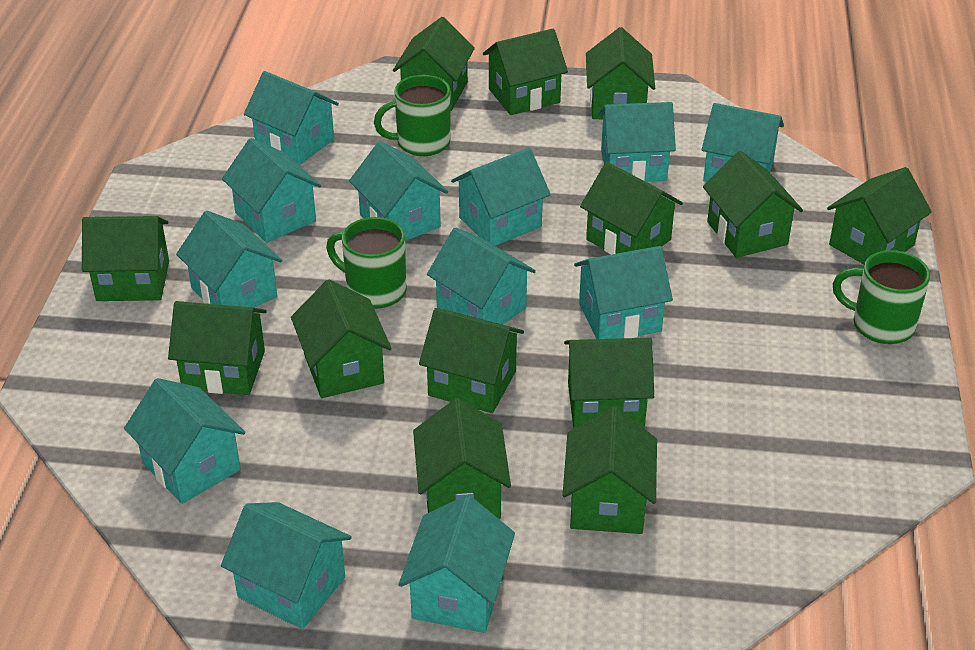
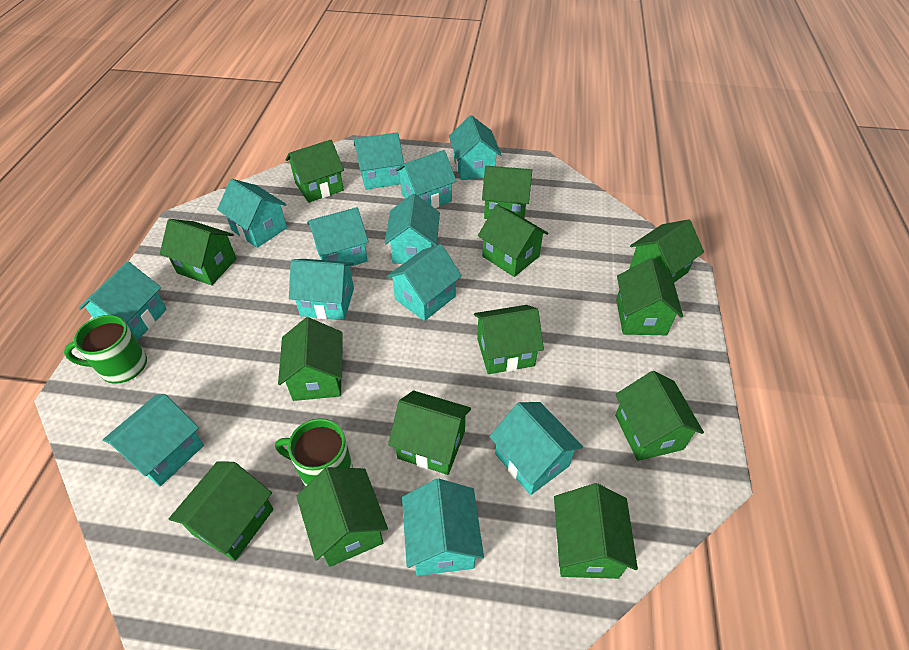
green mug: 3 -> 2

